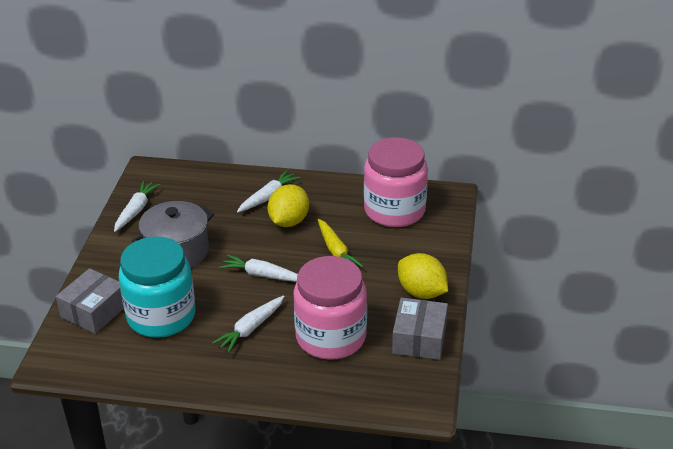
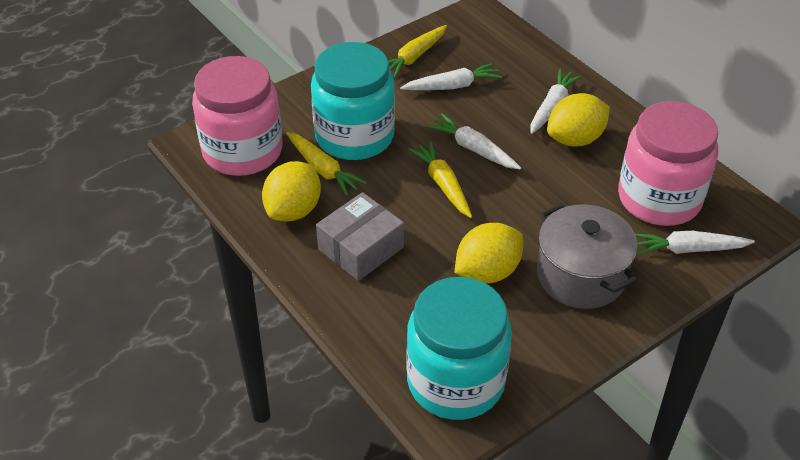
grey box: 2 -> 1
turquoise jar: 1 -> 2
yellow carrot: 1 -> 3
yellow lemon: 2 -> 3

